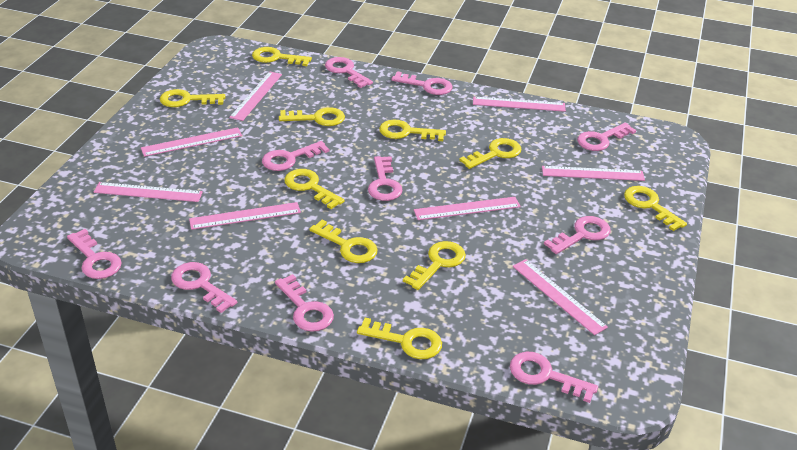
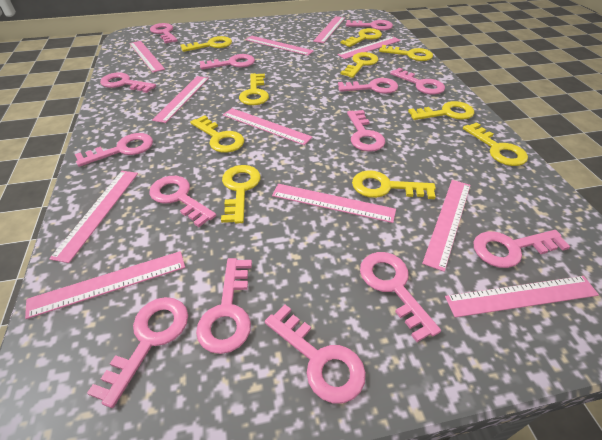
pink key: 10 -> 14
pink ruler: 8 -> 11

